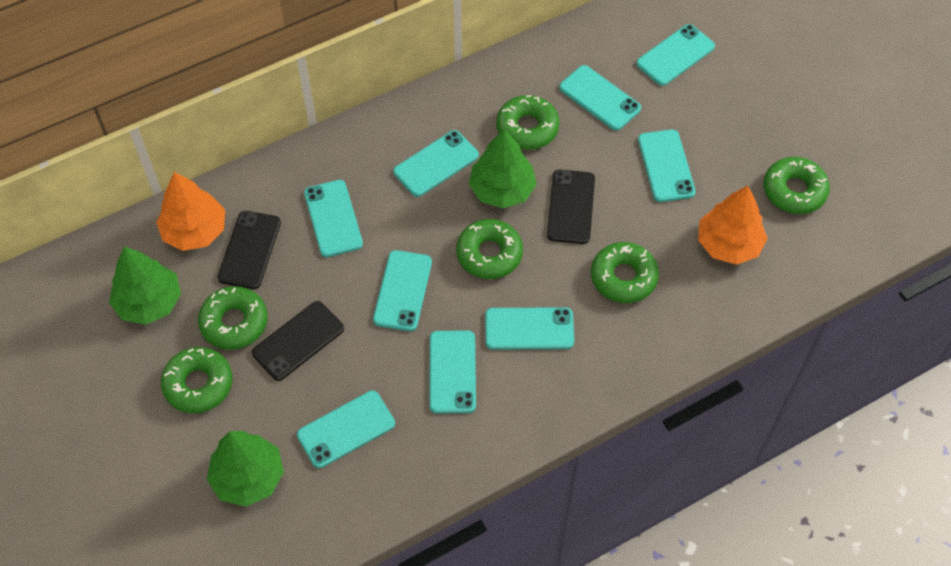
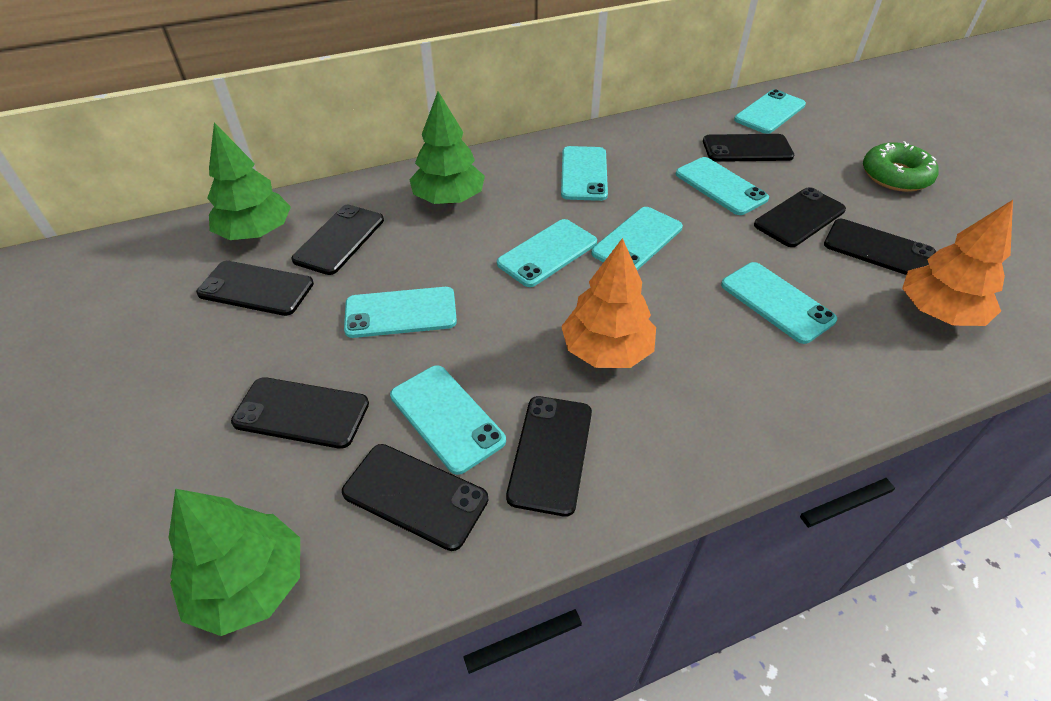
black phone: 3 -> 8
green donut: 6 -> 1
turquoise phone: 9 -> 8

